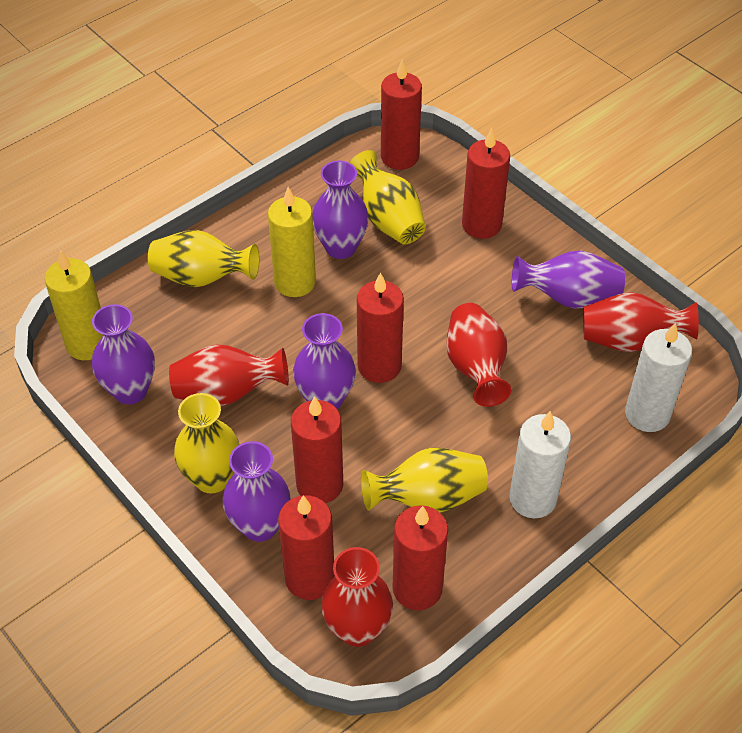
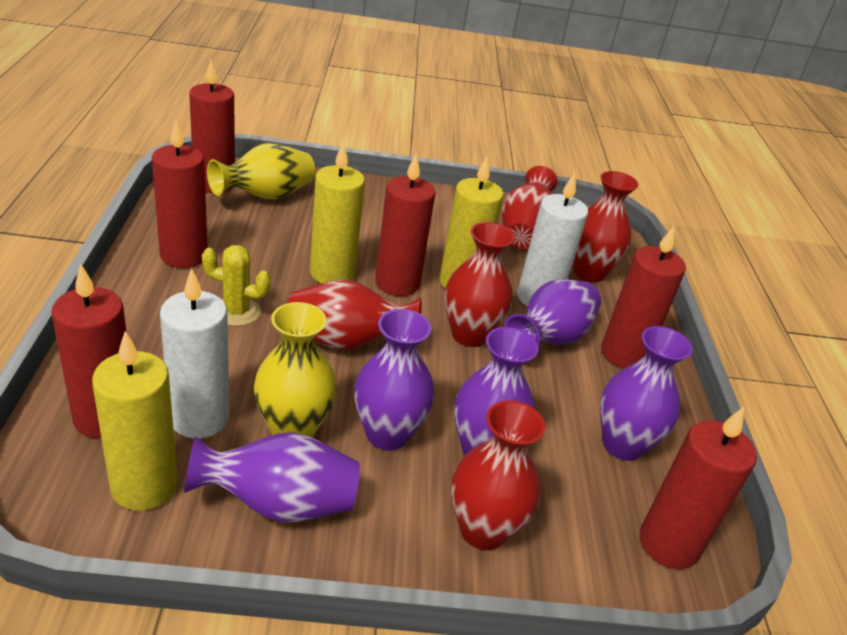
red vase: 4 -> 5
yellow cactus: 0 -> 1
yellow candle: 2 -> 3
yellow vase: 4 -> 2

